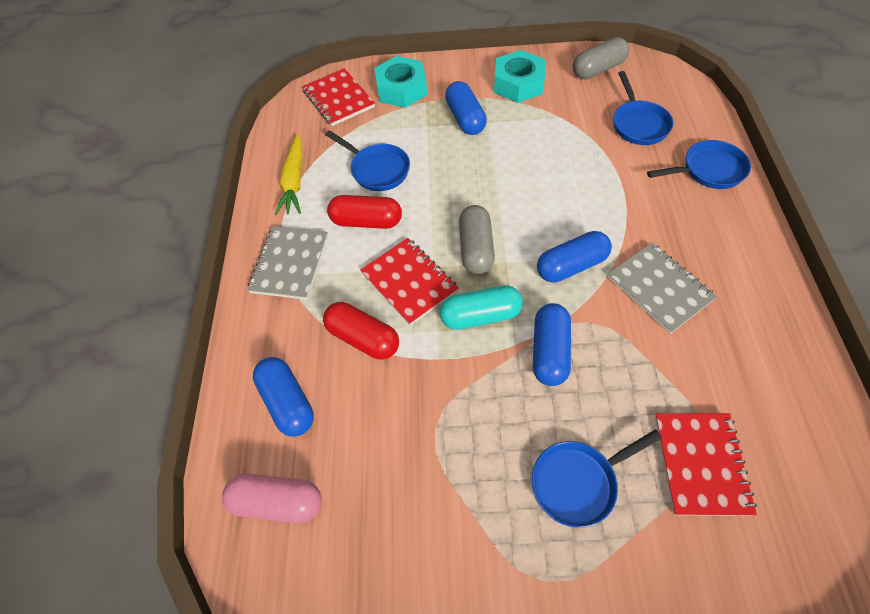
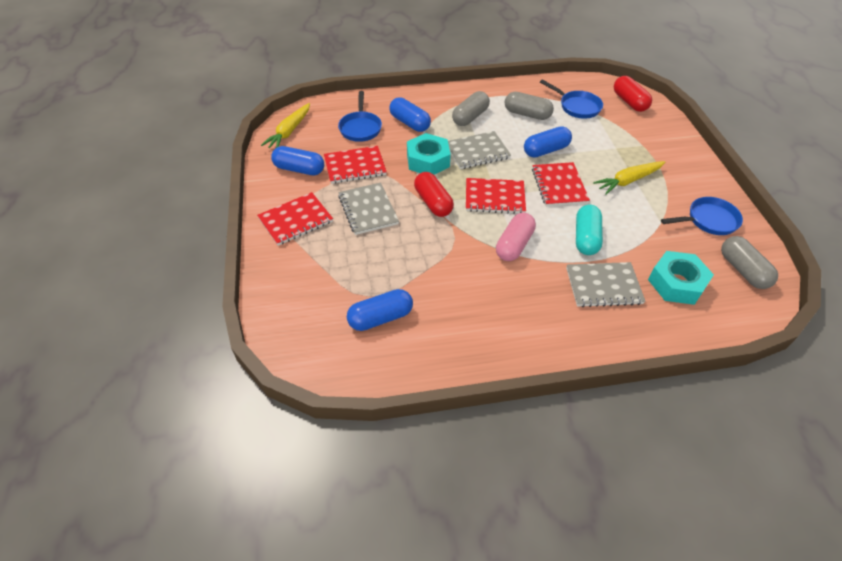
blue pan: 4 -> 3
grey capsule: 2 -> 3
grey notebook: 2 -> 3
red notebook: 3 -> 4
yellow carrot: 1 -> 2

